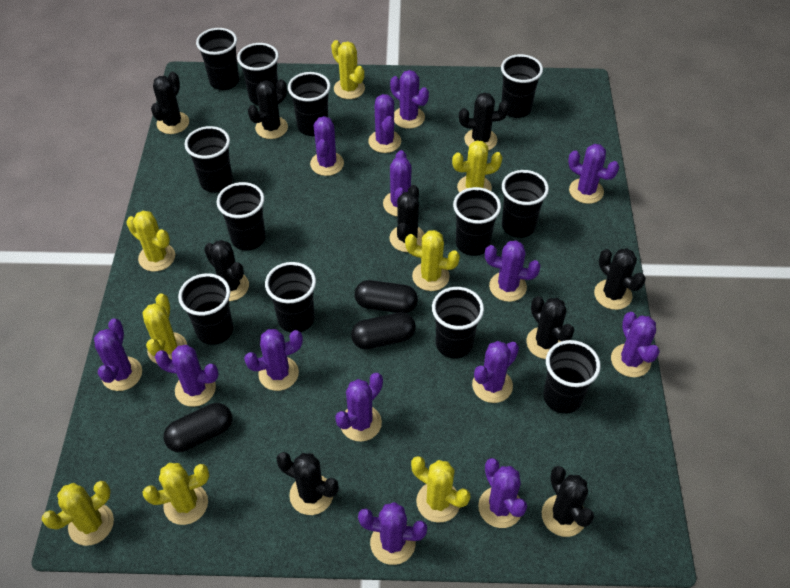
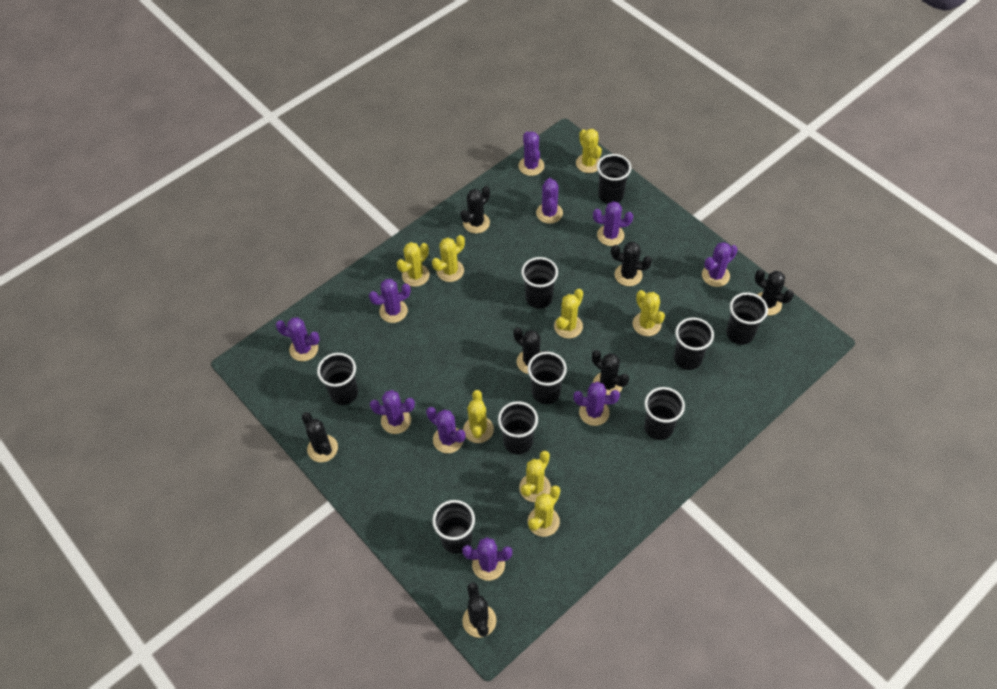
black cactus: 9 -> 7
black capsule: 3 -> 0
black cup: 12 -> 9
purple cactus: 14 -> 10

